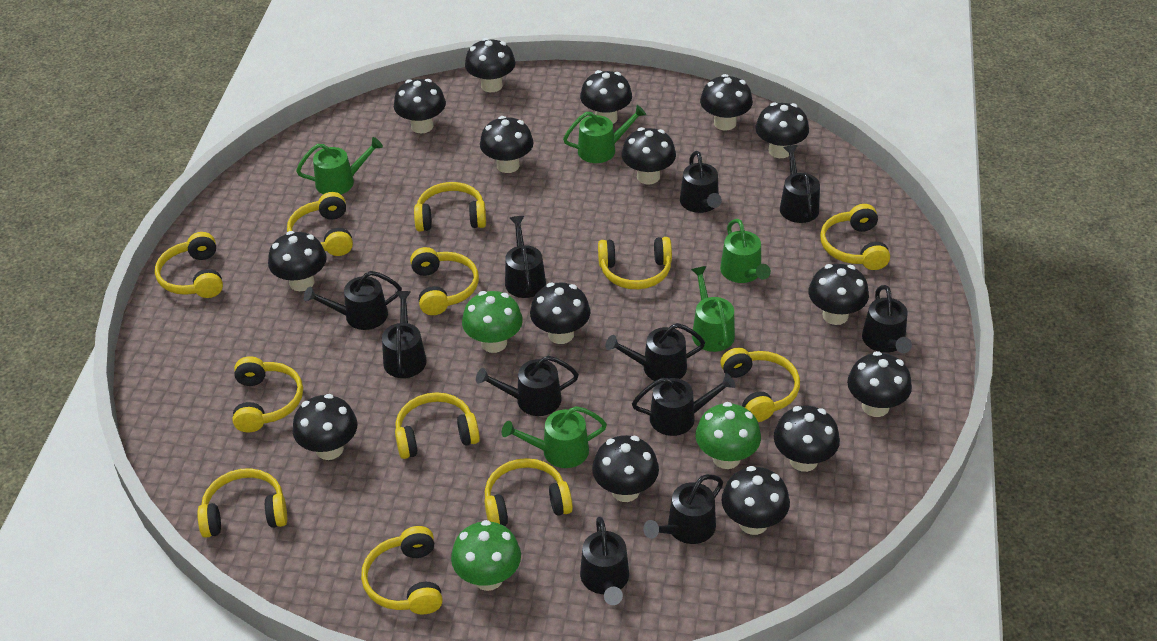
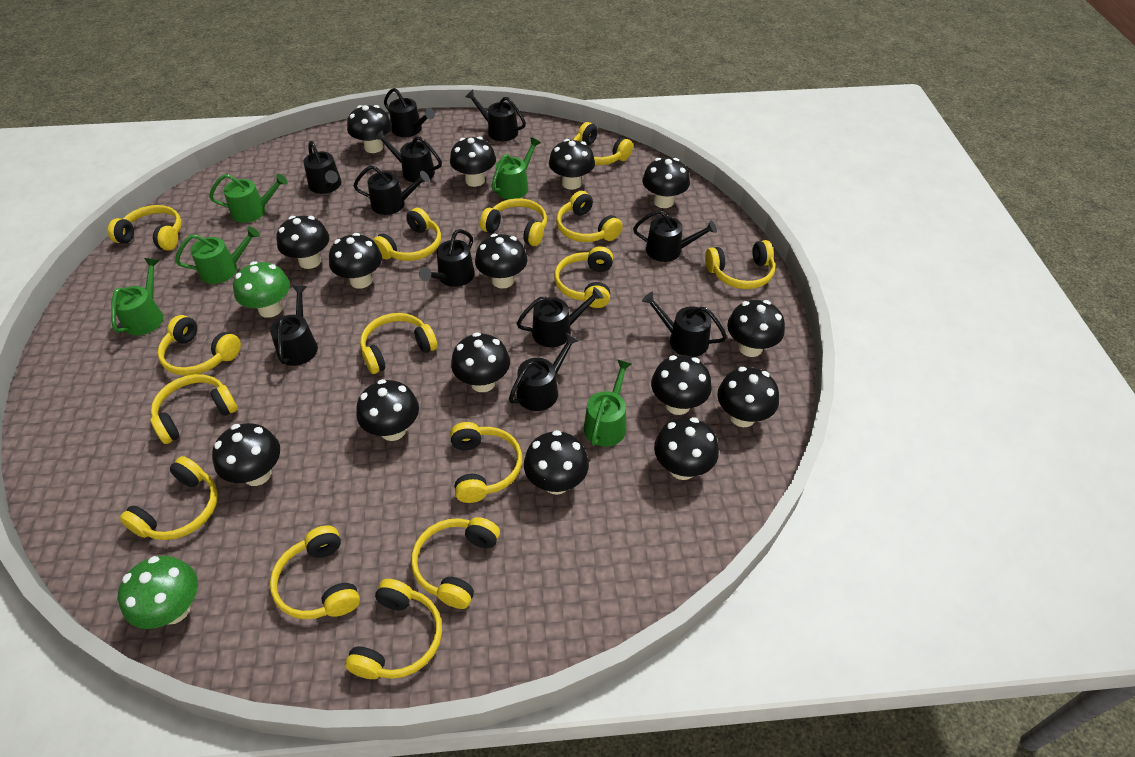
green mushroom: 3 -> 2
yellow headphones: 12 -> 15

